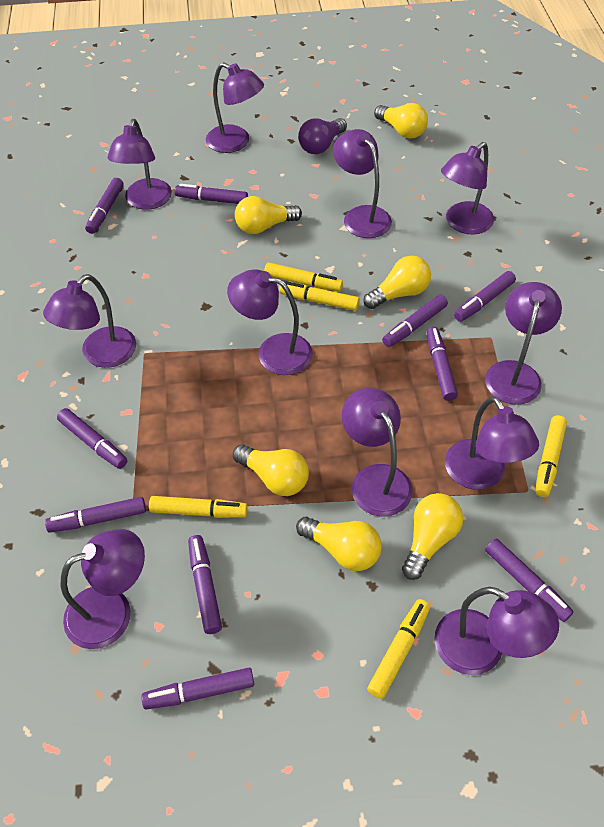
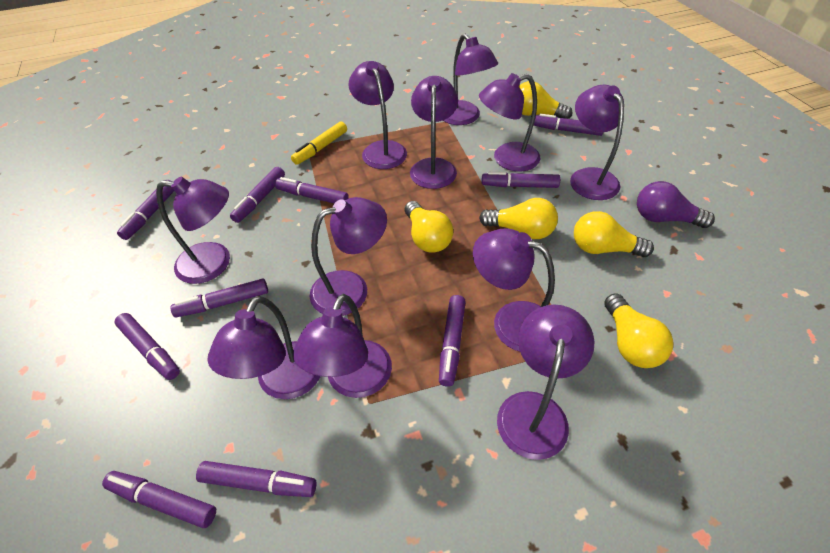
yellow light bulb: 6 -> 5
yellow marker: 5 -> 1

